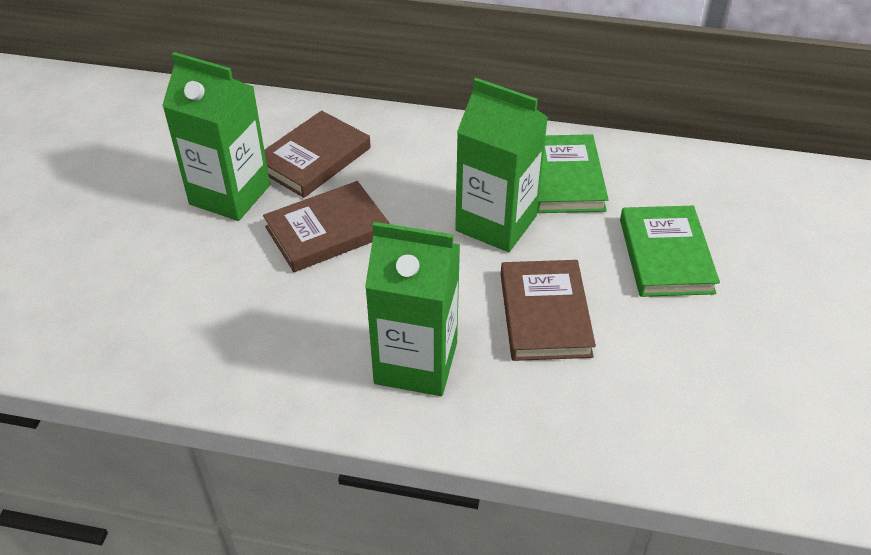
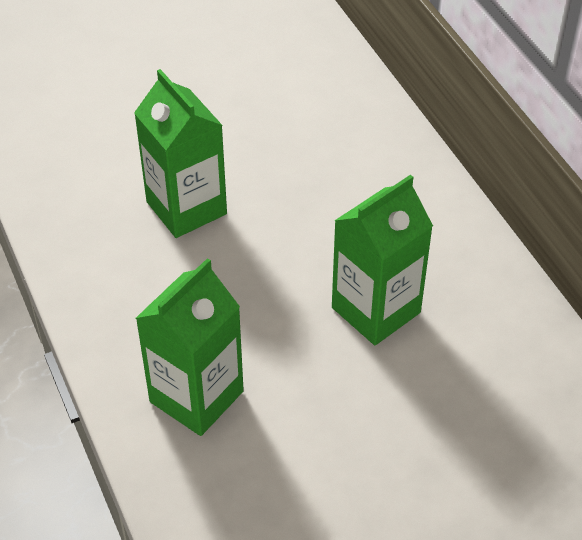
brown book: 3 -> 0
green book: 2 -> 0

